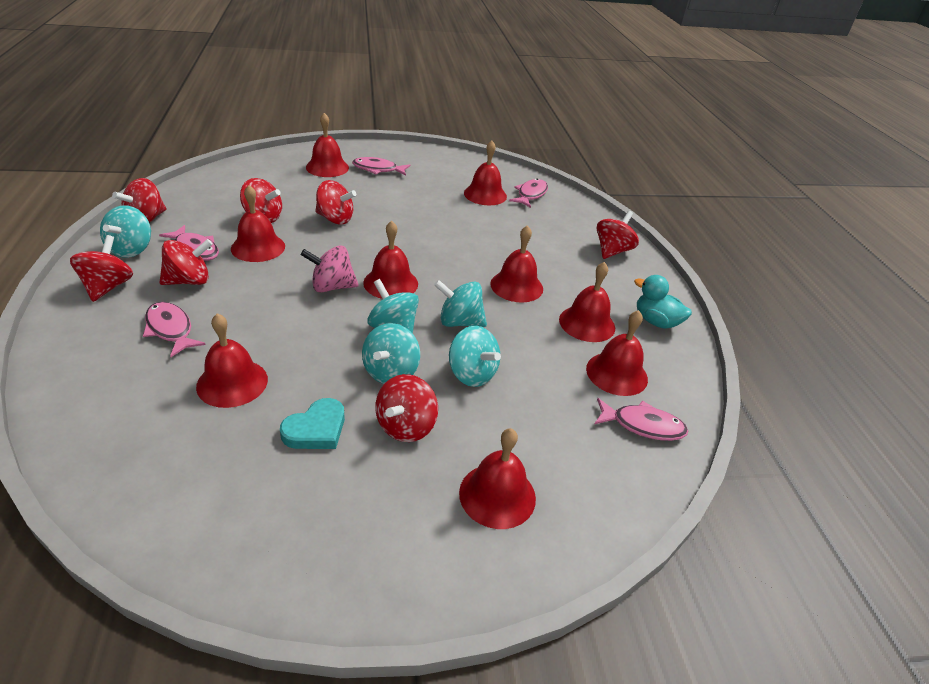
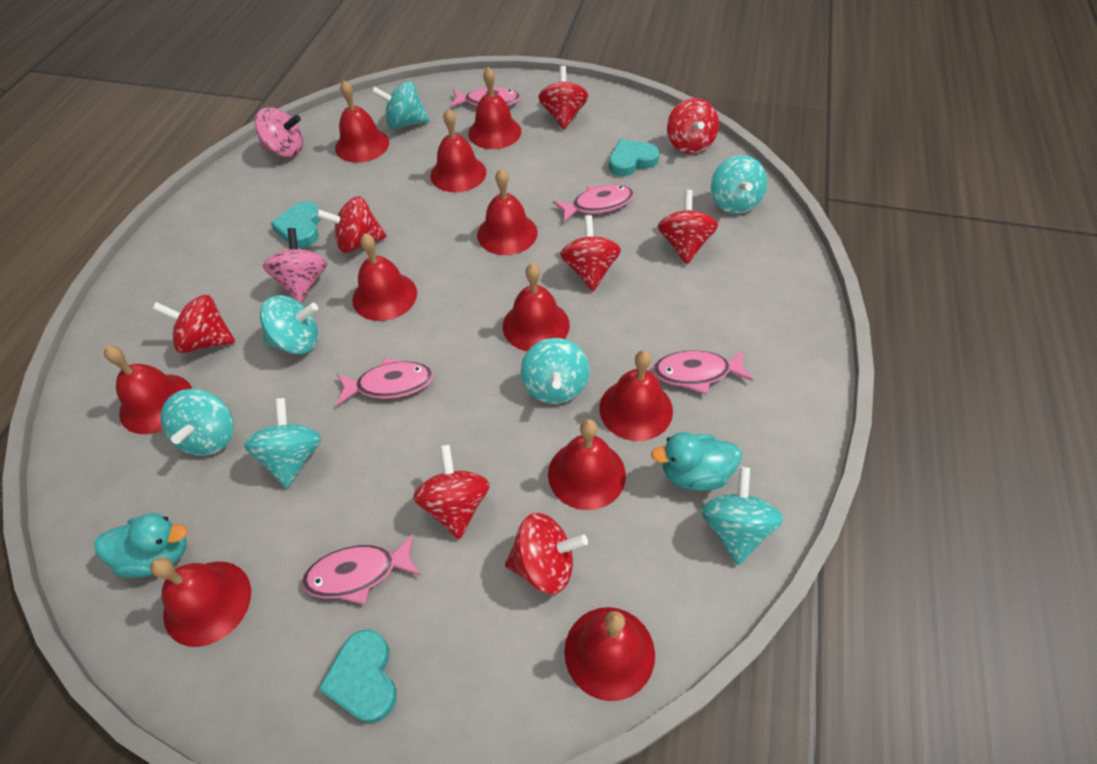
pink spinning top: 1 -> 2
red bell: 9 -> 11
red spinning top: 7 -> 8
turquoise duck: 1 -> 2
turquoise heart: 1 -> 3
turquoise spinning top: 5 -> 7

